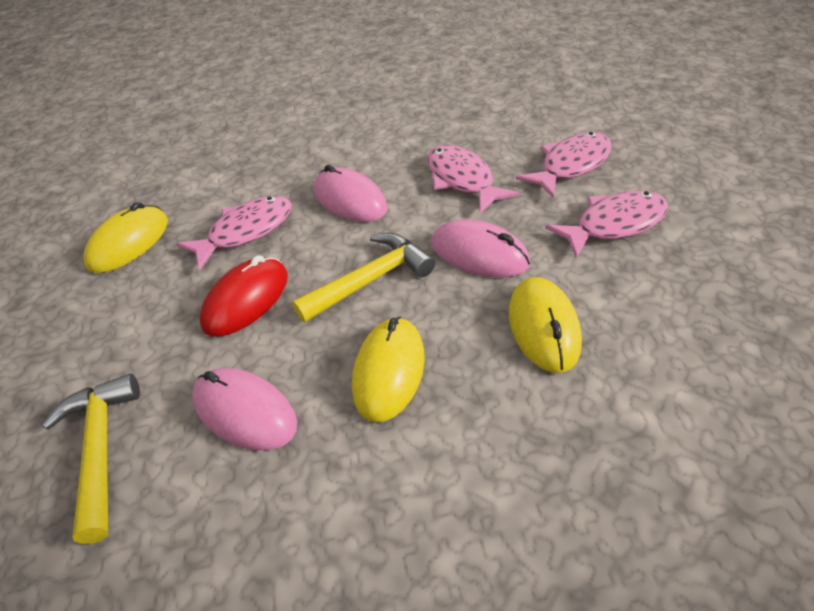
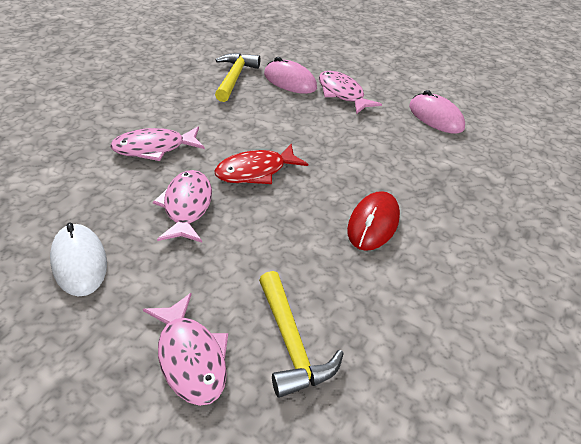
pink mouse: 3 -> 2
red fish: 0 -> 1
white mouse: 0 -> 1
yellow mouse: 3 -> 0

